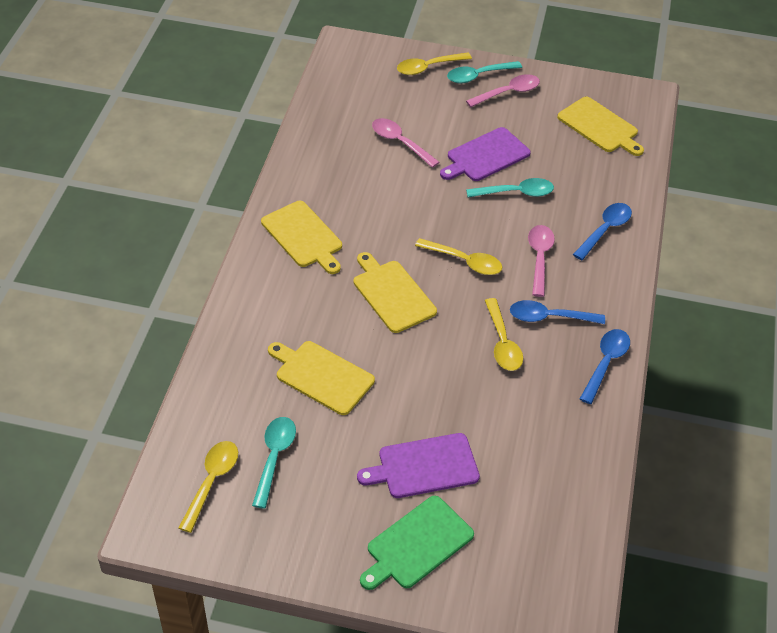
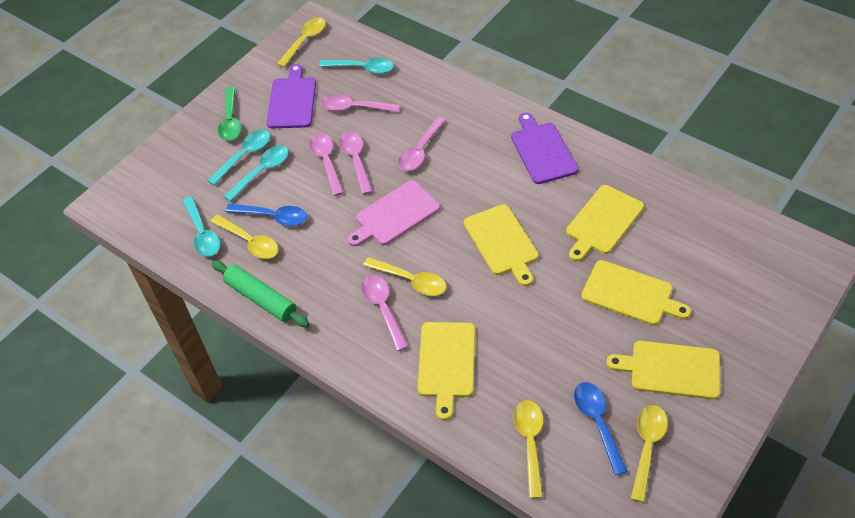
blue spoon: 3 -> 2
green cutting board: 1 -> 0
green rolling pin: 0 -> 1
green spoon: 0 -> 1
pink cutting board: 0 -> 1
pink spoon: 3 -> 5
turquoise spoon: 3 -> 4
yellow cutting board: 4 -> 5
yellow spoon: 4 -> 5

